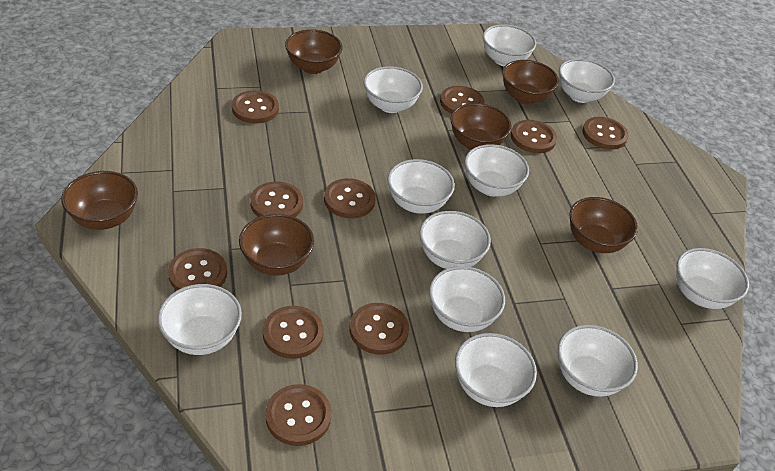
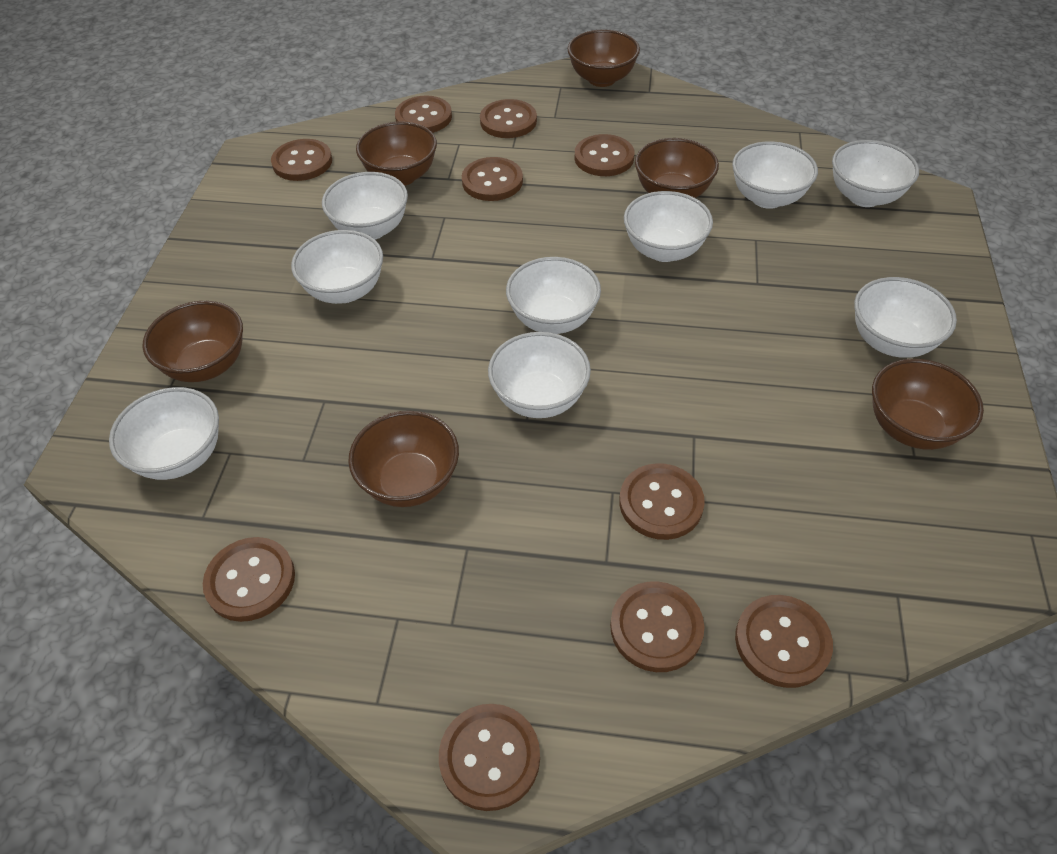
white bowl: 11 -> 9

